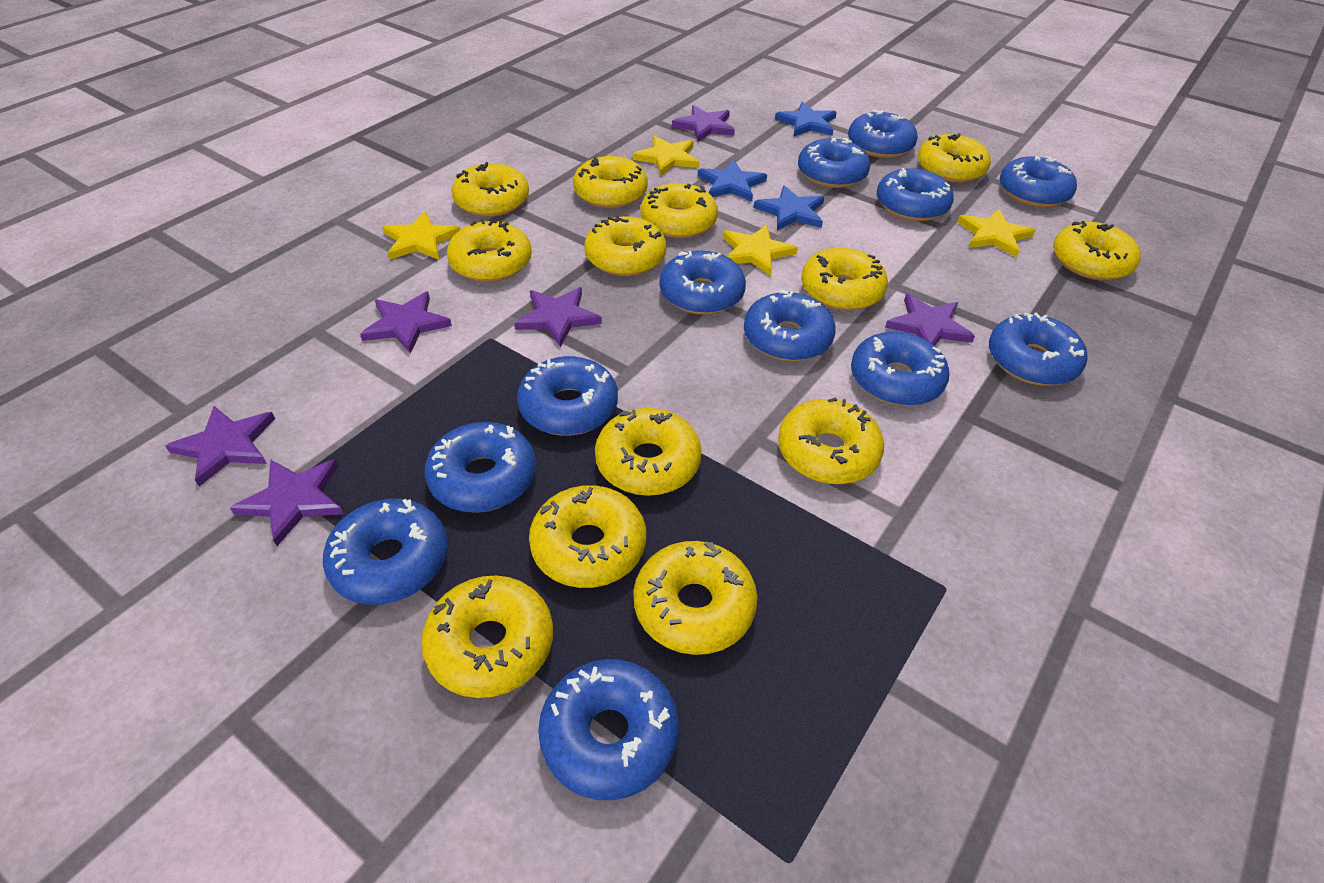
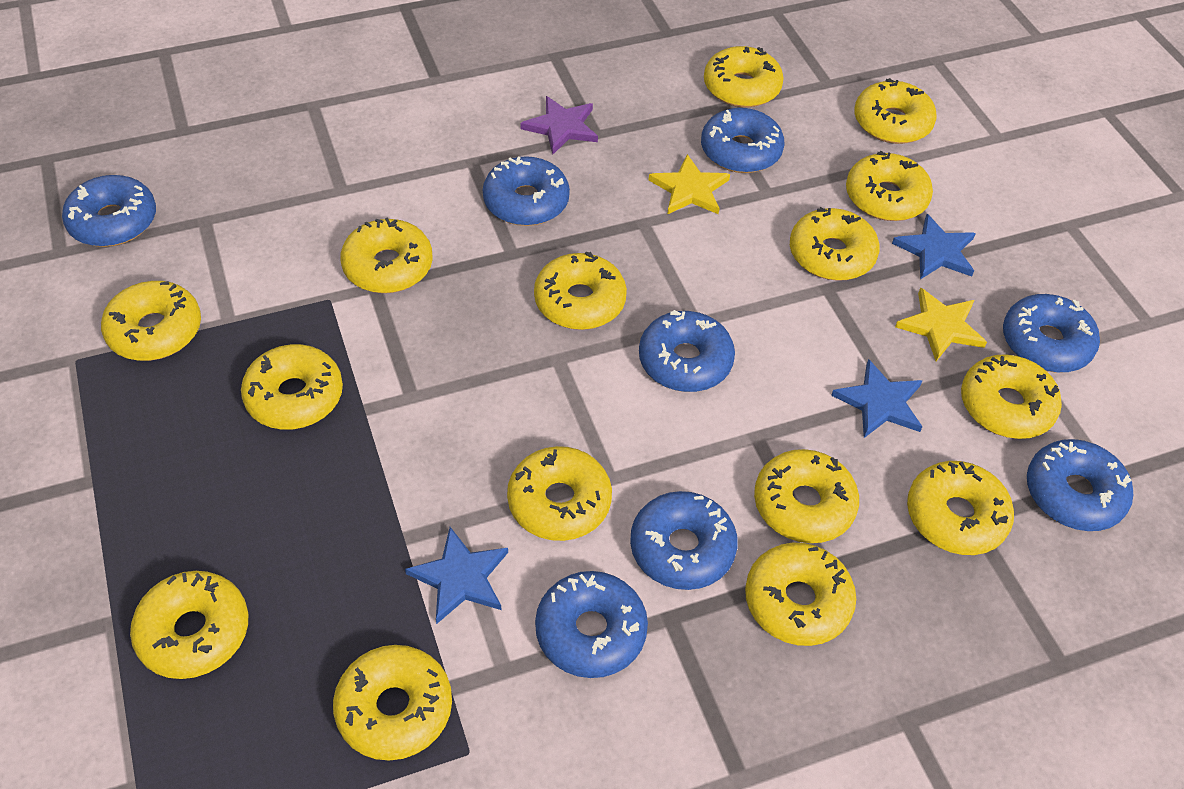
blue donut: 12 -> 8
purple star: 6 -> 1
yellow donut: 13 -> 15
yellow star: 4 -> 2

